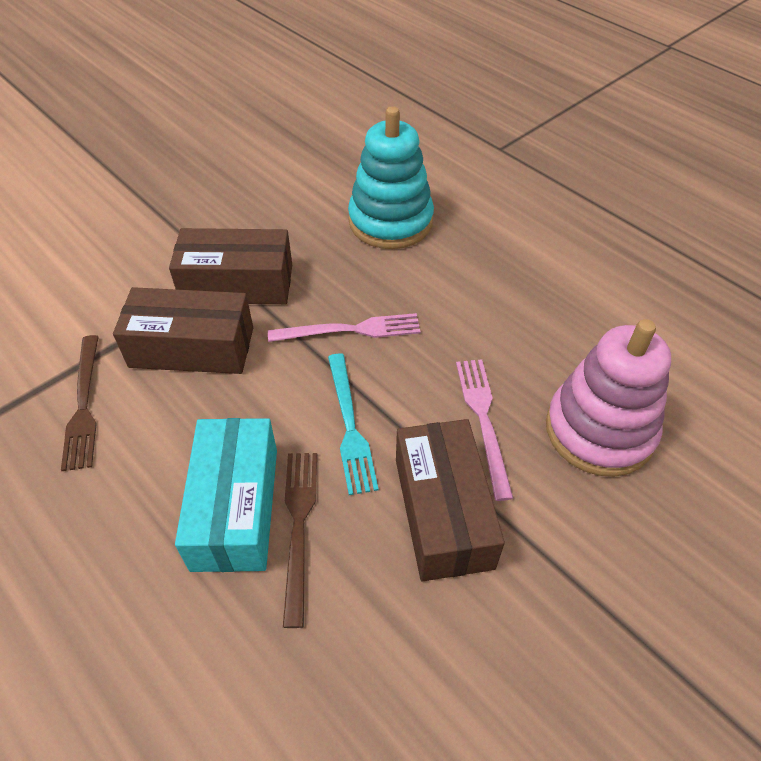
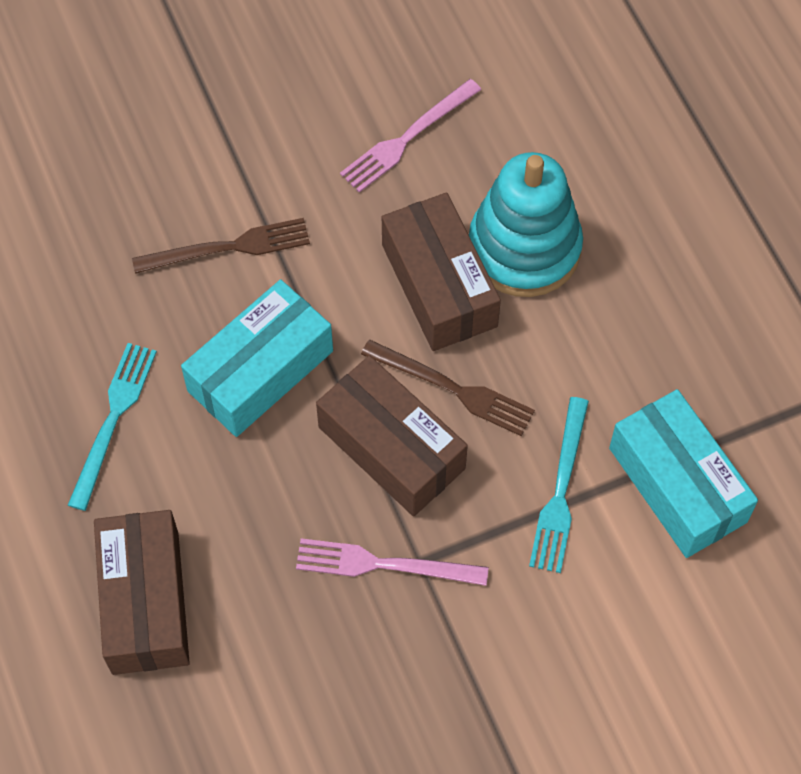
pink stacking toy: 1 -> 0
turquoise box: 1 -> 2
turquoise fork: 1 -> 2

